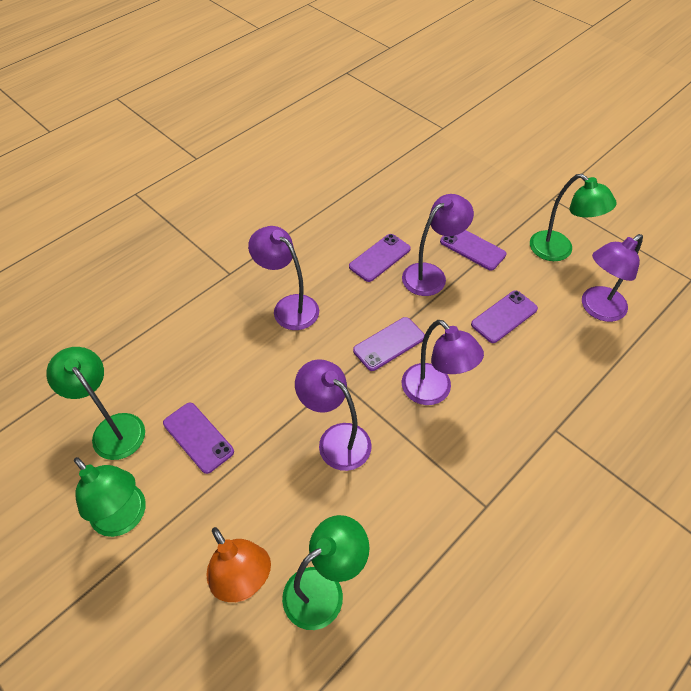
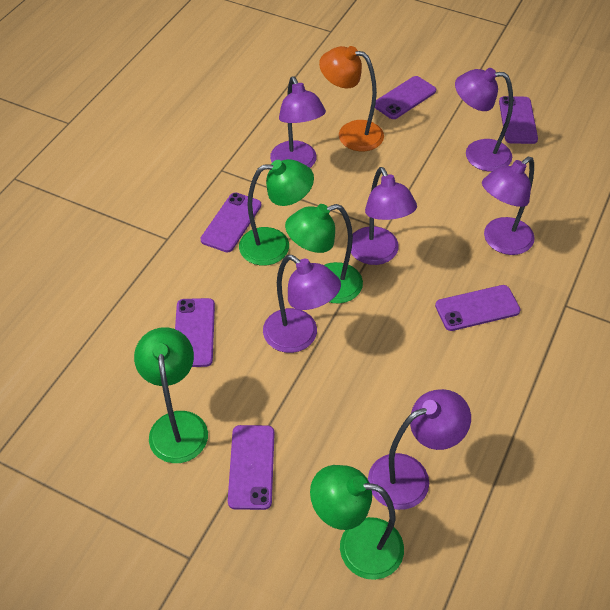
purple lamp: 5 -> 6
purple phone: 5 -> 6

